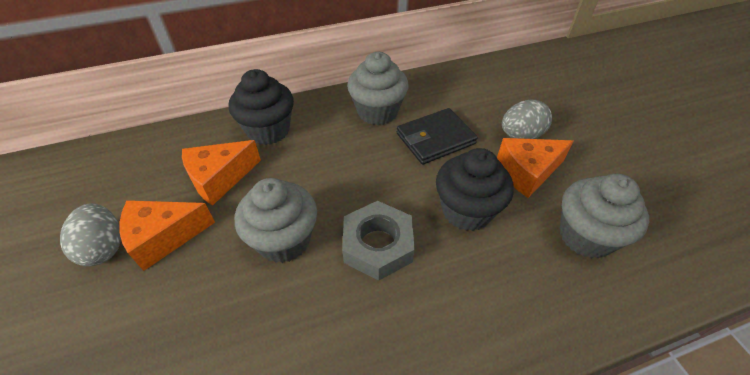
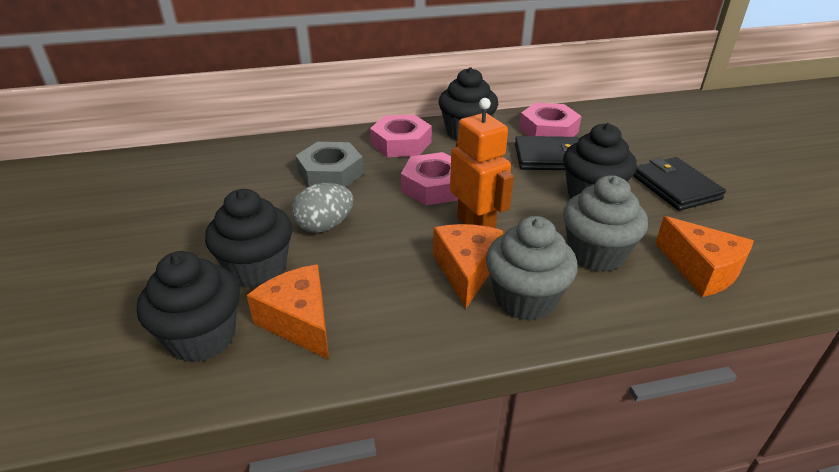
black cupcake: 2 -> 4
black wallet: 1 -> 2
grey cupcake: 3 -> 2
grey egg: 2 -> 1
orange robot: 0 -> 1
pink nut: 0 -> 3

